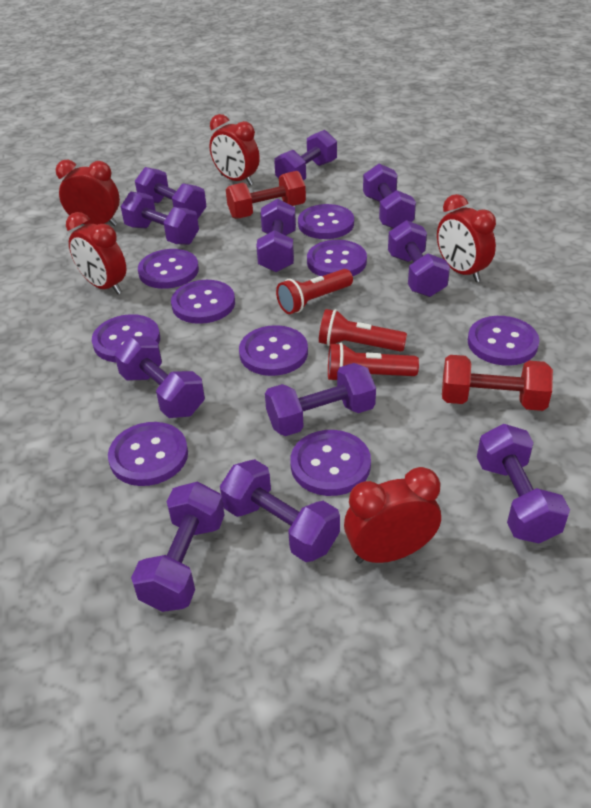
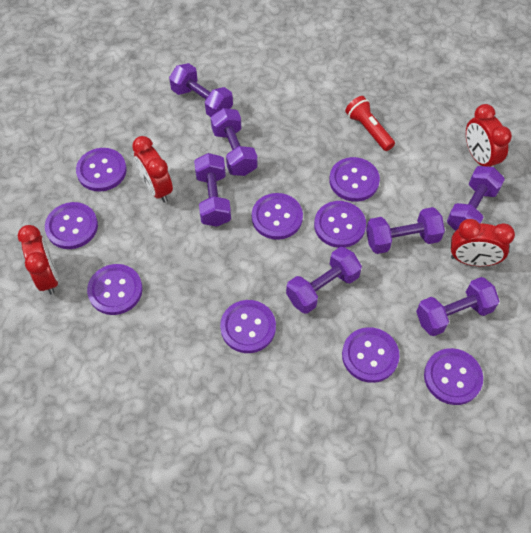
purple dumbbell: 11 -> 7
red clock: 5 -> 4
red dumbbell: 2 -> 0
red flashlight: 3 -> 1

